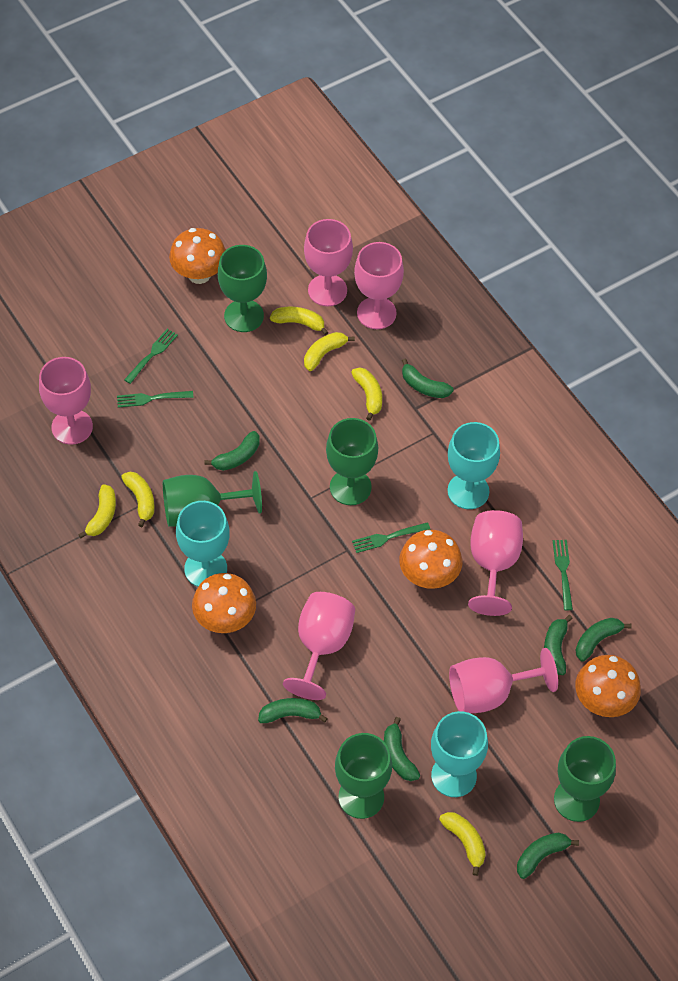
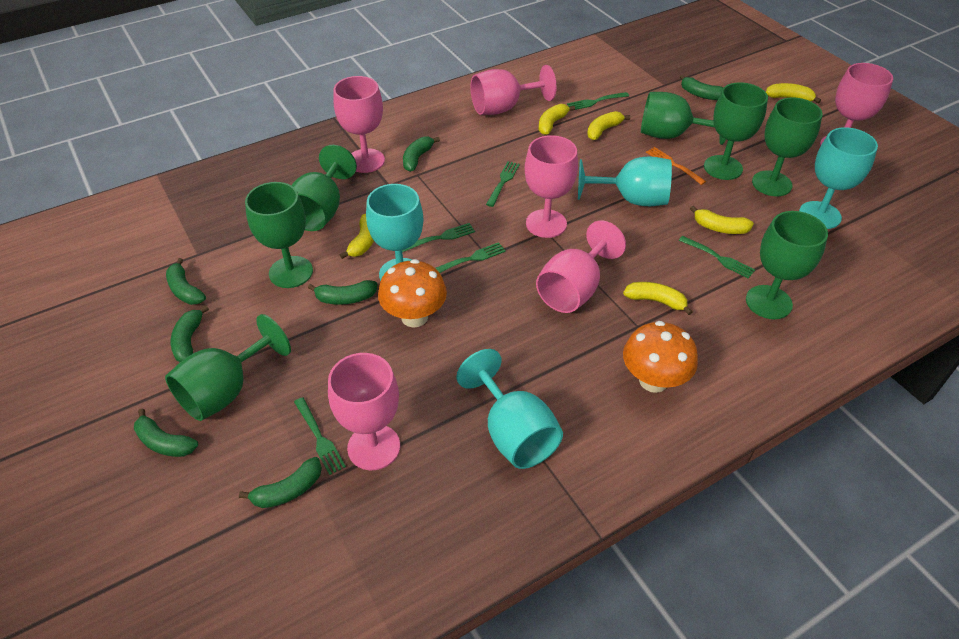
green fork: 4 -> 6
green goblet: 5 -> 7
orange fork: 0 -> 1
orange mushroom: 4 -> 2
turquoise goblet: 3 -> 4

